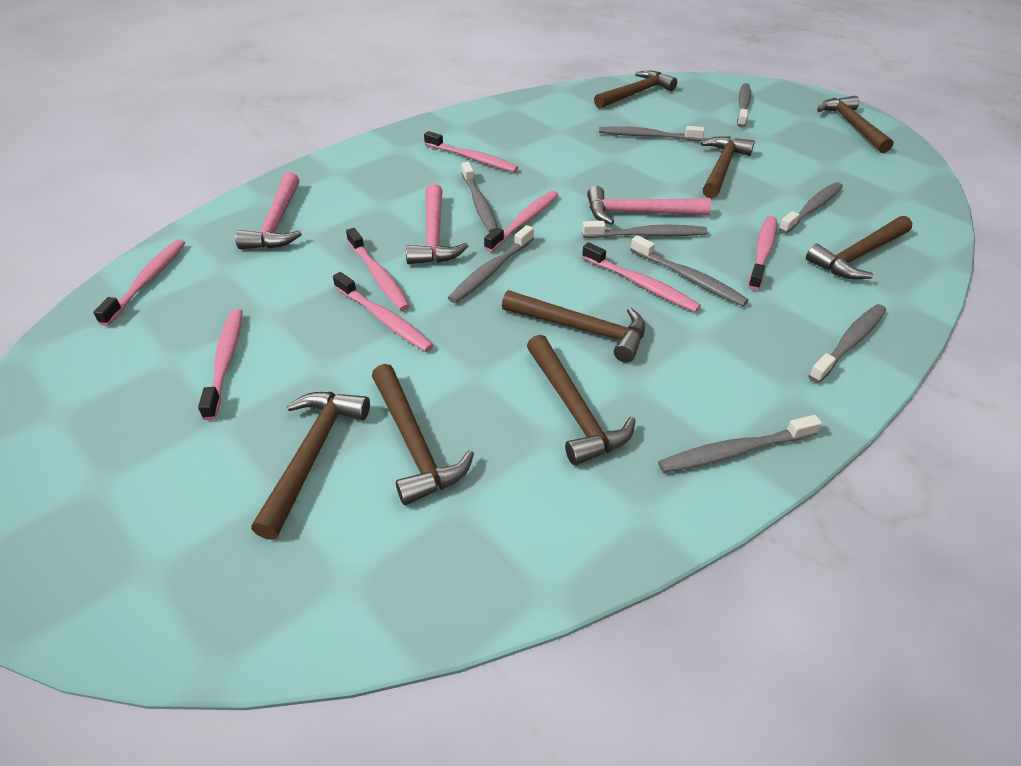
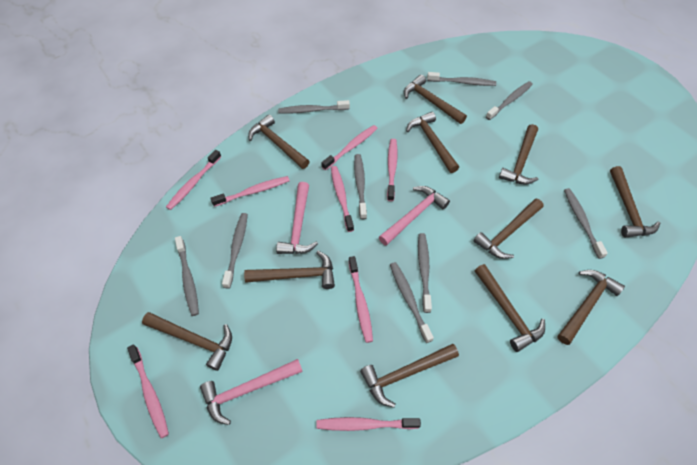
brown hammer: 8 -> 11

